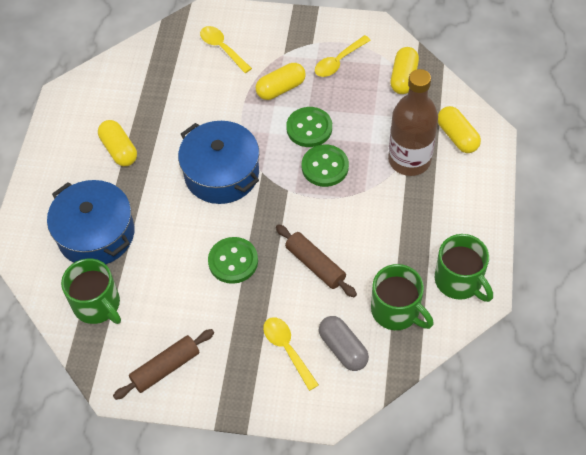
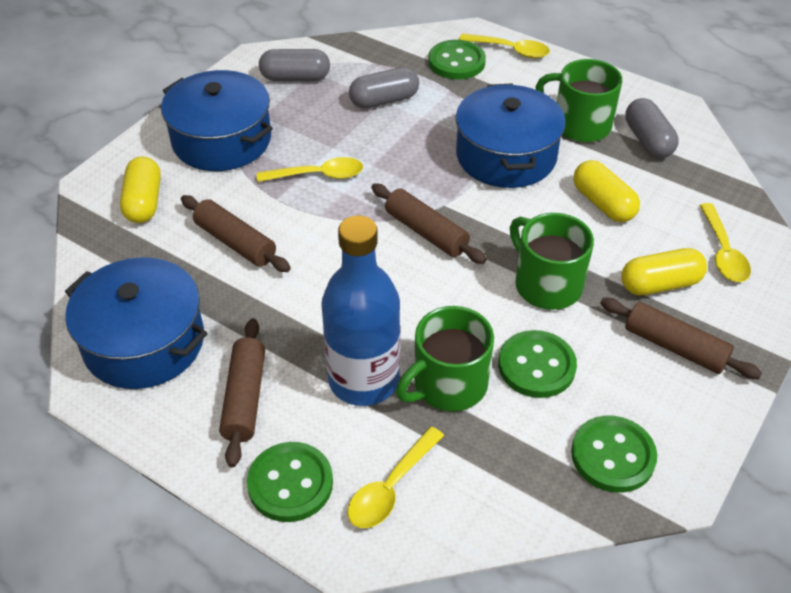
blue bottle: 0 -> 1
blue pot: 2 -> 3
brown bottle: 1 -> 0
brown rolling pin: 2 -> 4
green button: 3 -> 4
grey capsule: 1 -> 3
yellow capsule: 4 -> 3
yellow spoon: 3 -> 4

